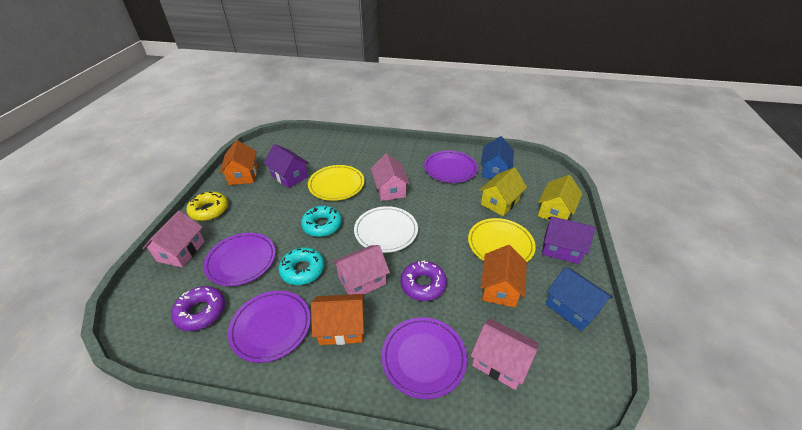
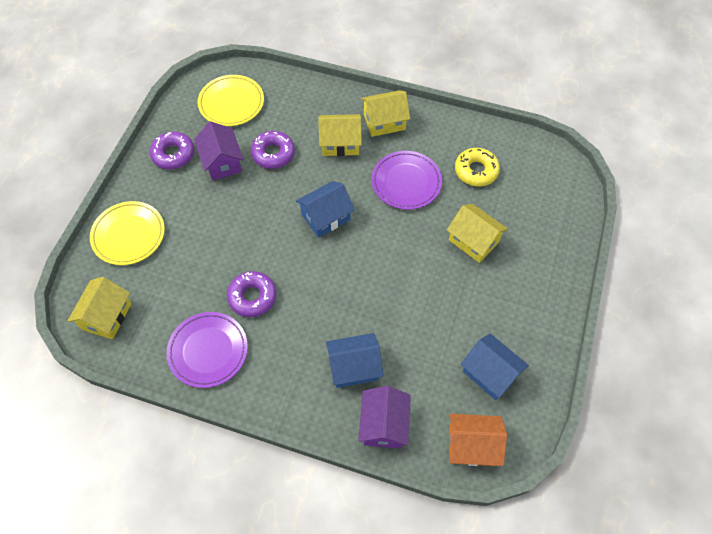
blue house: 2 -> 3
orange house: 3 -> 1
pink house: 4 -> 0
purple donut: 2 -> 3
purple plate: 4 -> 2
turquoise donut: 2 -> 0
white plate: 1 -> 0
yellow house: 2 -> 4

